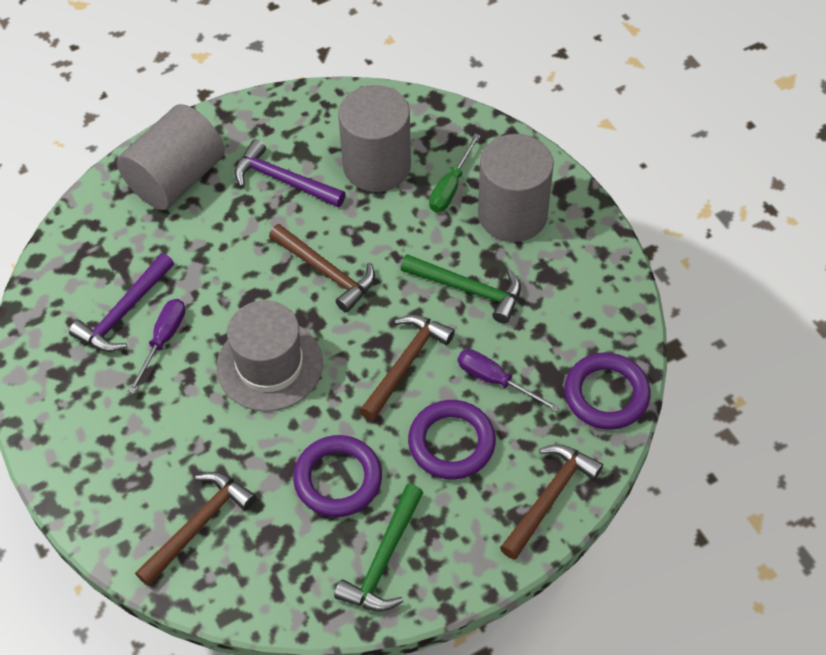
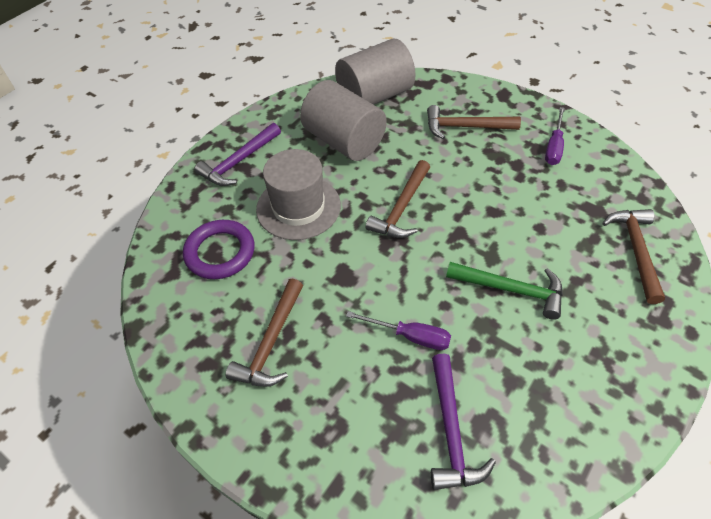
green hammer: 2 -> 1
green screwdriver: 1 -> 0
grey cylinder: 3 -> 2
purple ring: 3 -> 1

